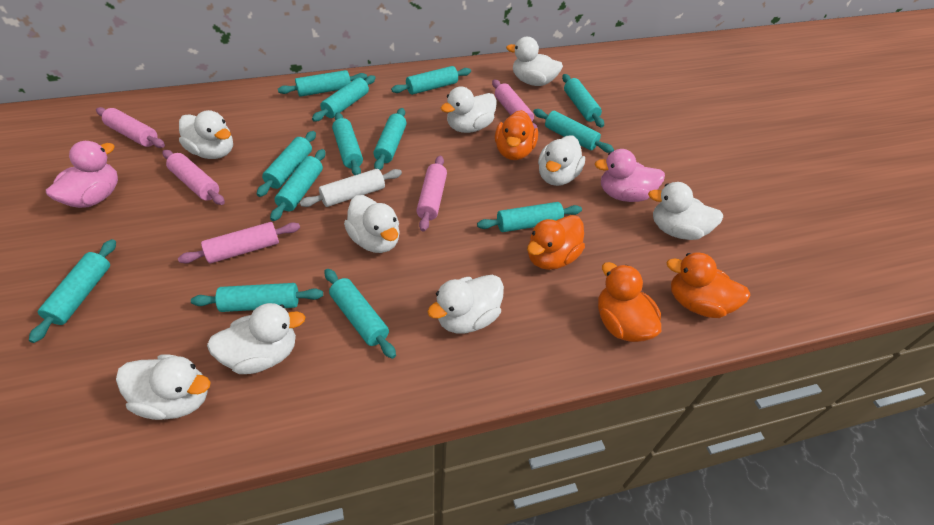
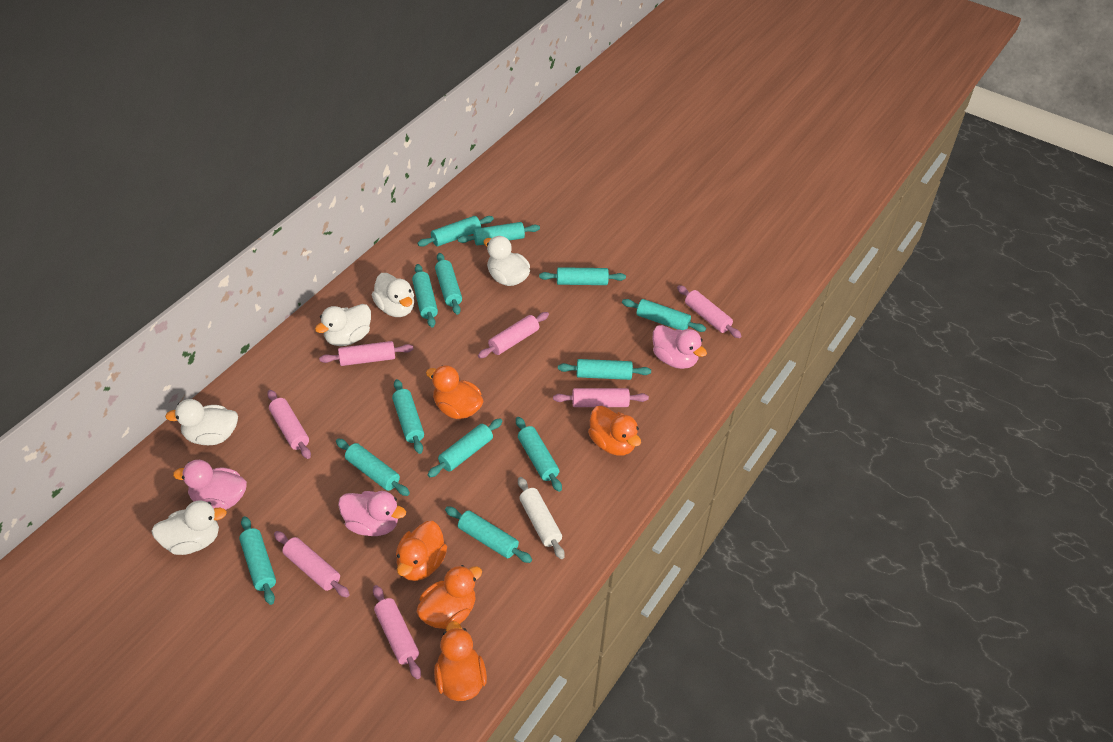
orange duck: 4 -> 5
pink duck: 2 -> 3
pink rolling pin: 5 -> 7
white duck: 9 -> 5

